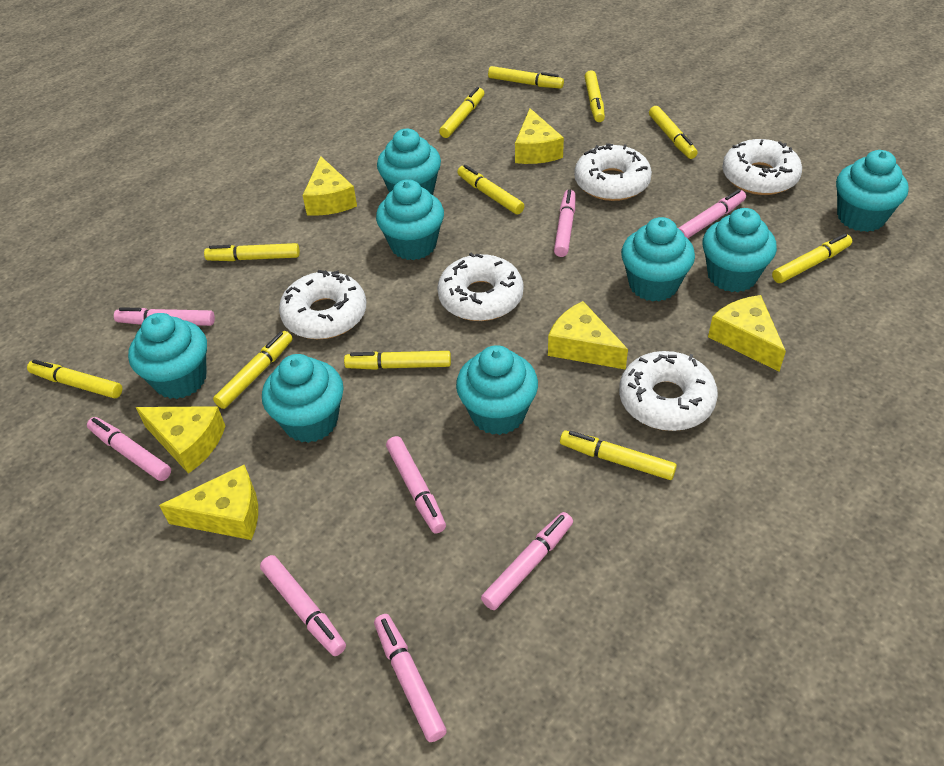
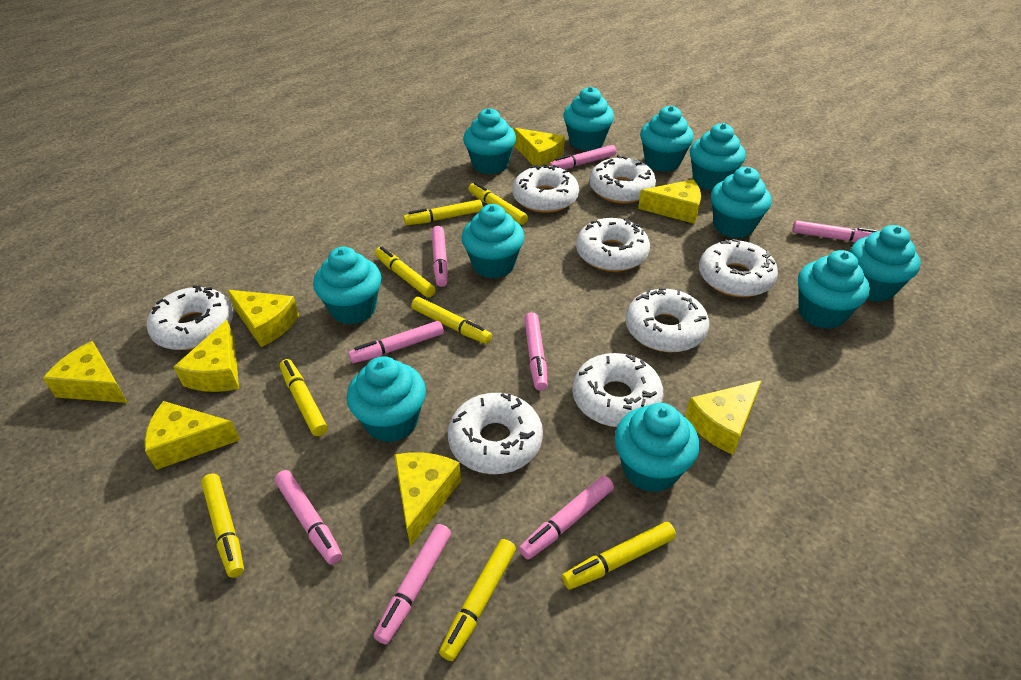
turquoise cupcake: 8 -> 11
white donut: 5 -> 8
yellow cheese: 6 -> 8
yellow marker: 11 -> 8

